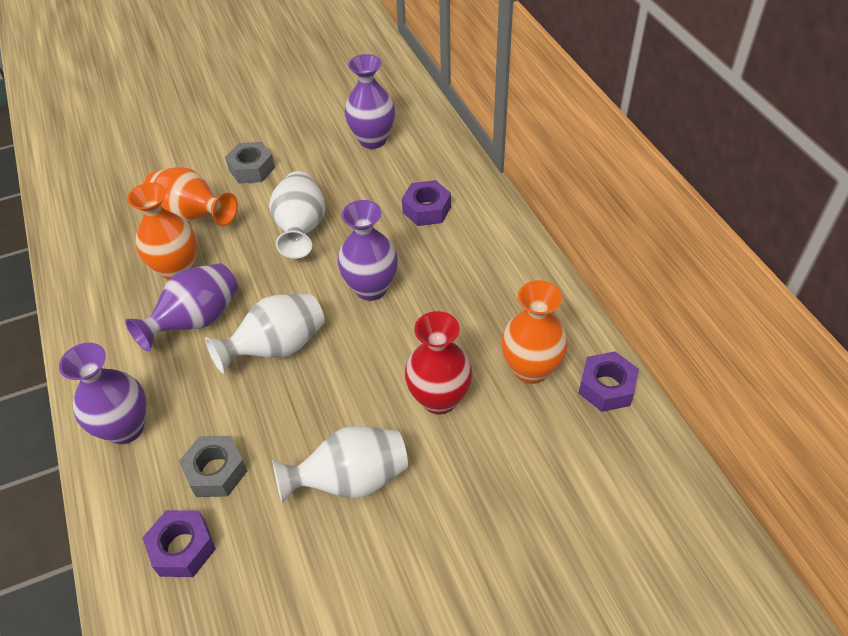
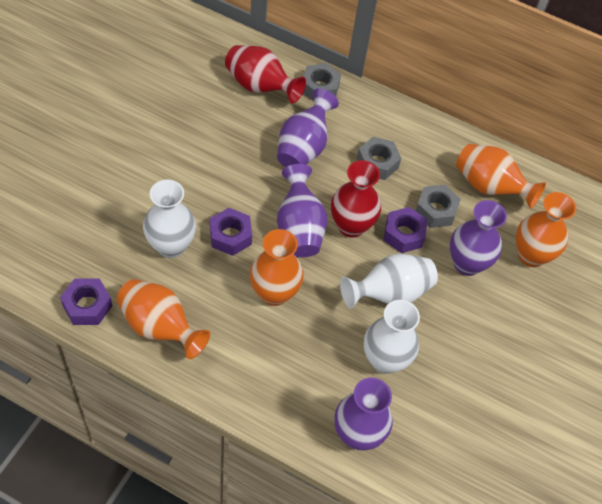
grey nut: 2 -> 3
orange vase: 3 -> 4
red vase: 1 -> 2

